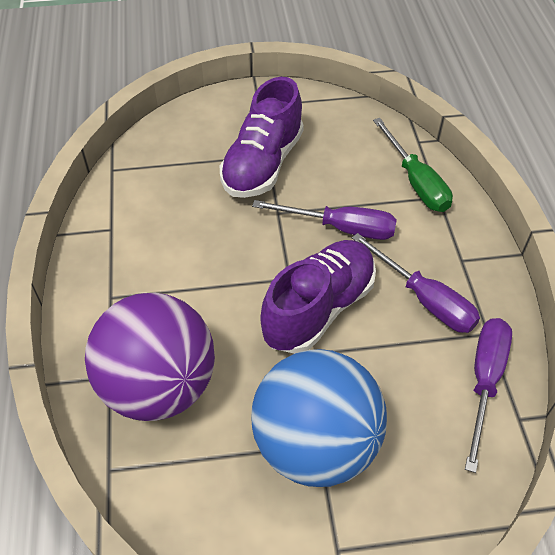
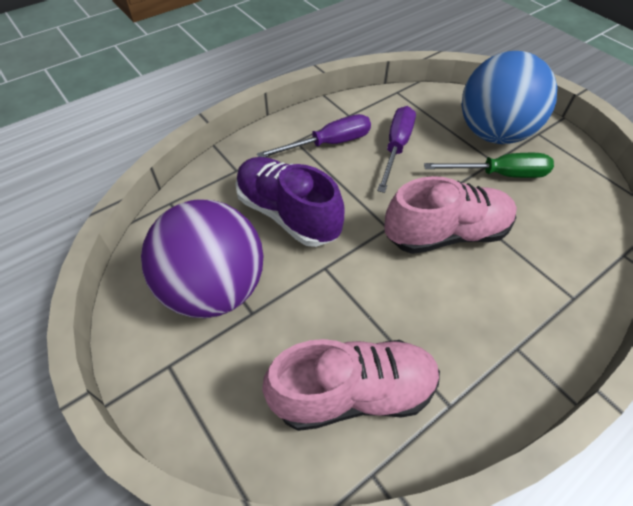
pink shoe: 0 -> 2
purple screwdriver: 3 -> 2
purple shoe: 2 -> 1

